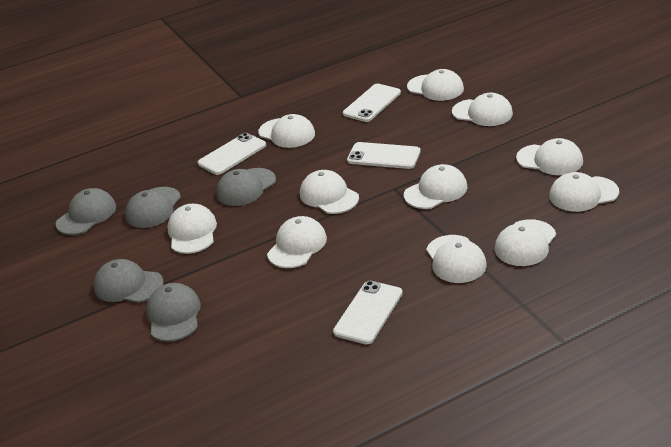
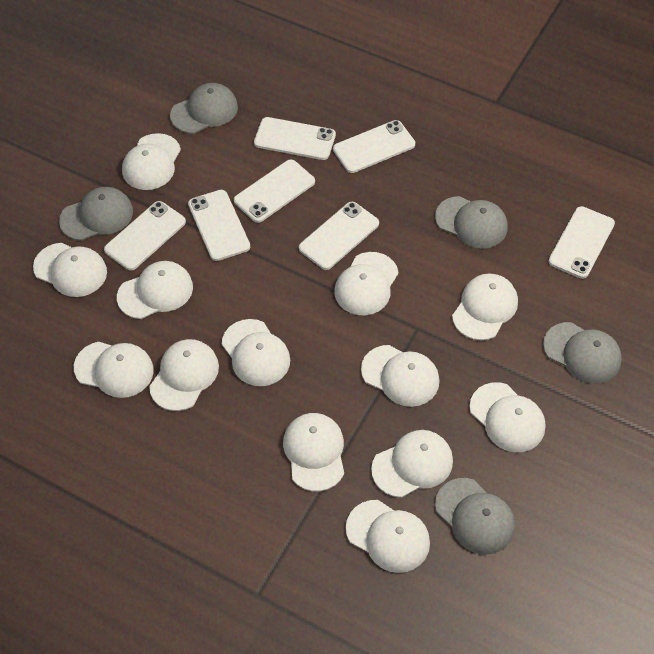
white cap: 11 -> 13
white phone: 4 -> 7

